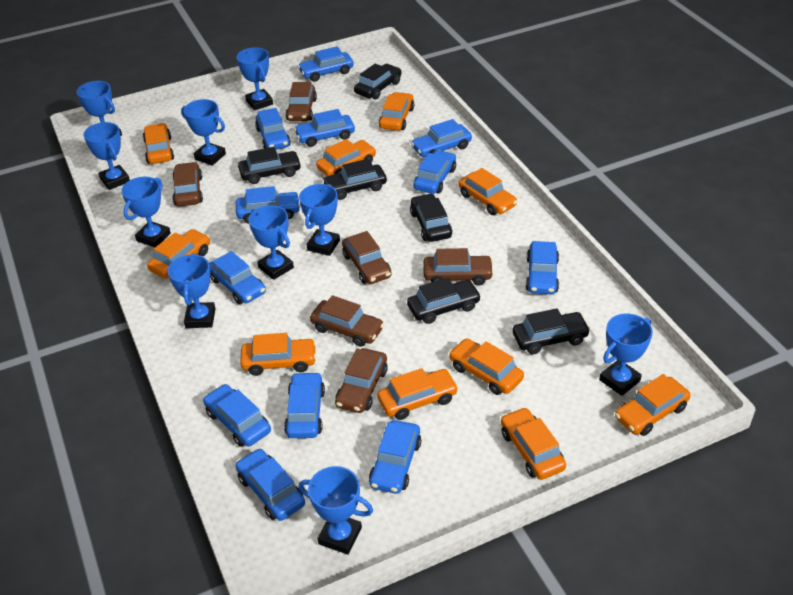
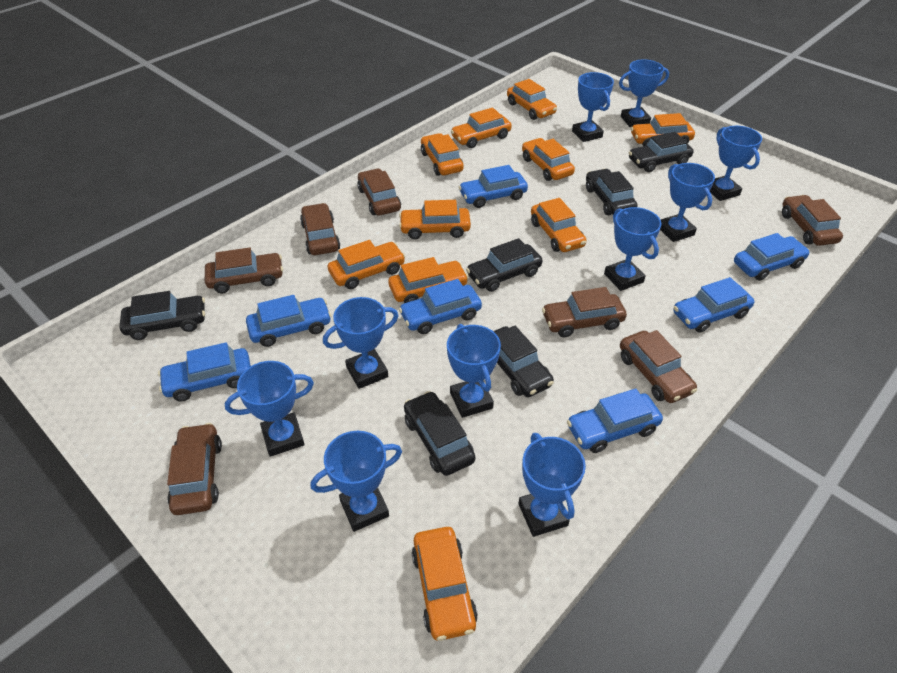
blue car: 12 -> 7
brown car: 6 -> 7

